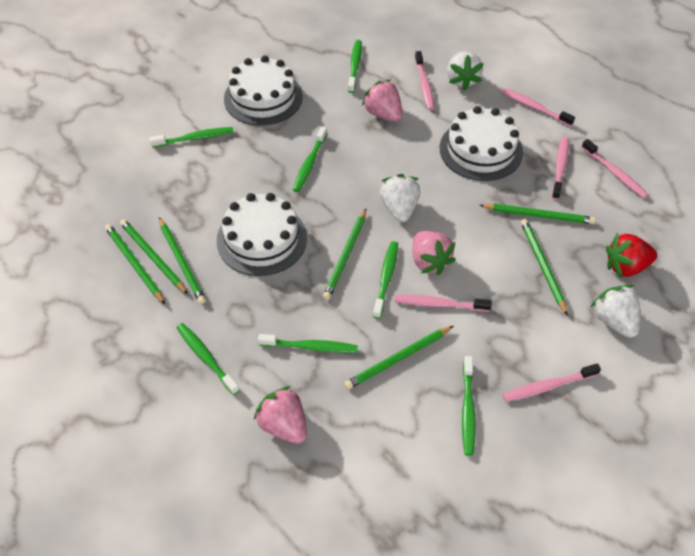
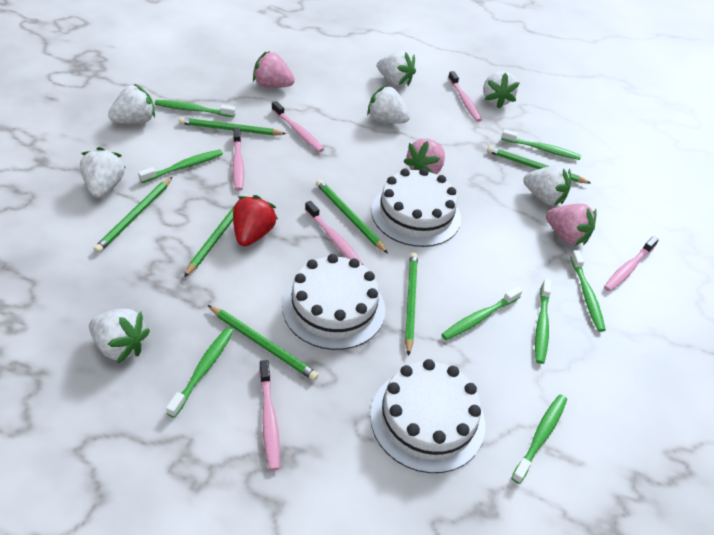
green toothbrush: 7 -> 8
white strawberry: 3 -> 7

